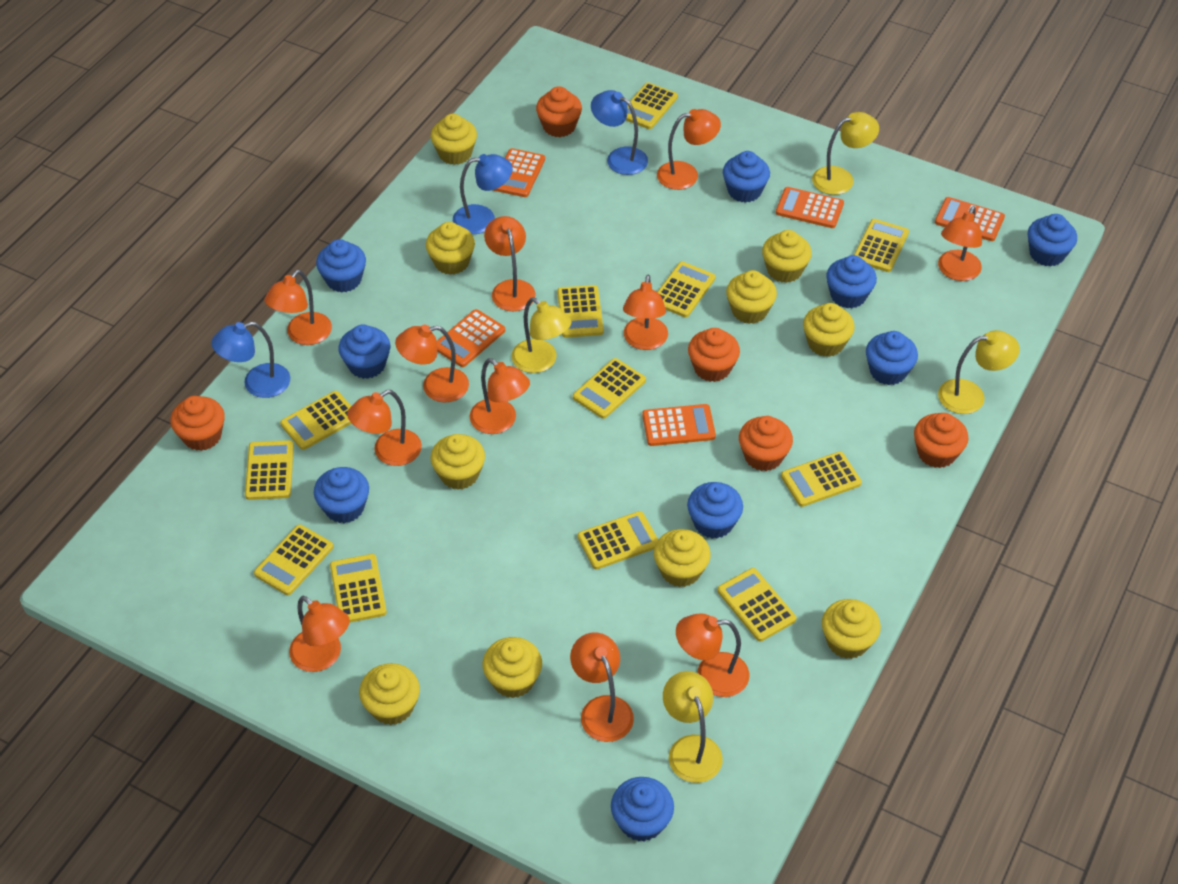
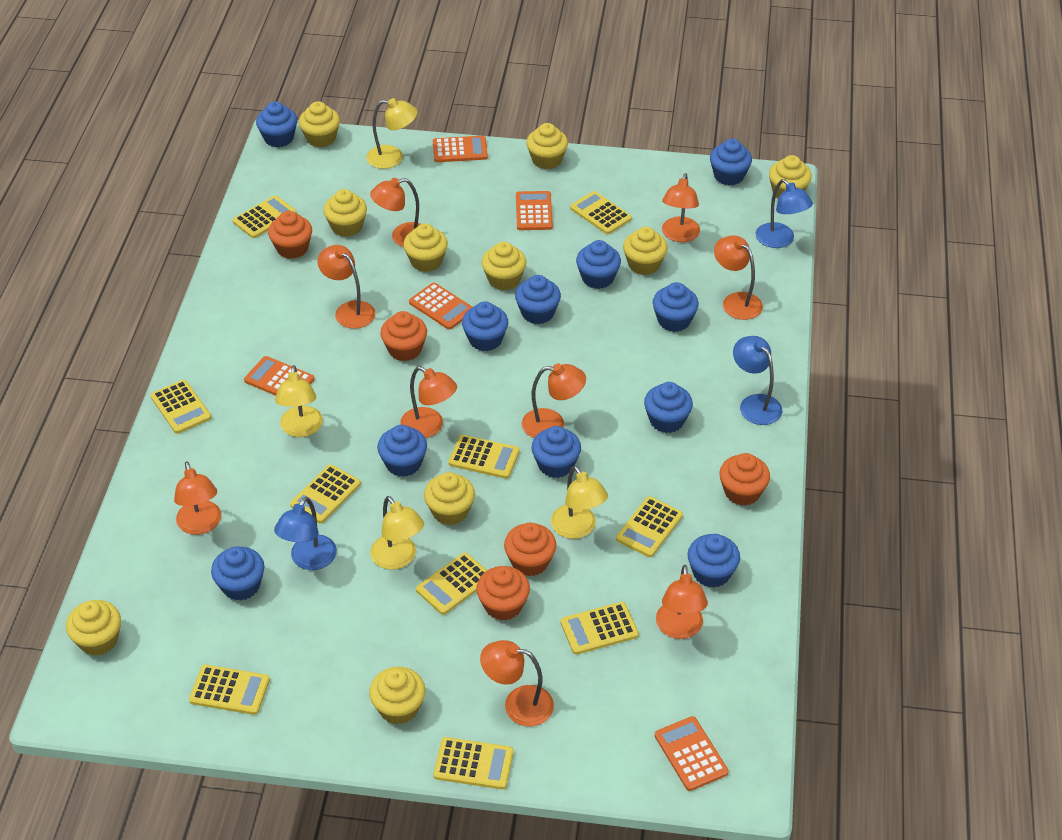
blue cupcake: 9 -> 11
orange lamp: 11 -> 9
yellow calculator: 12 -> 10

